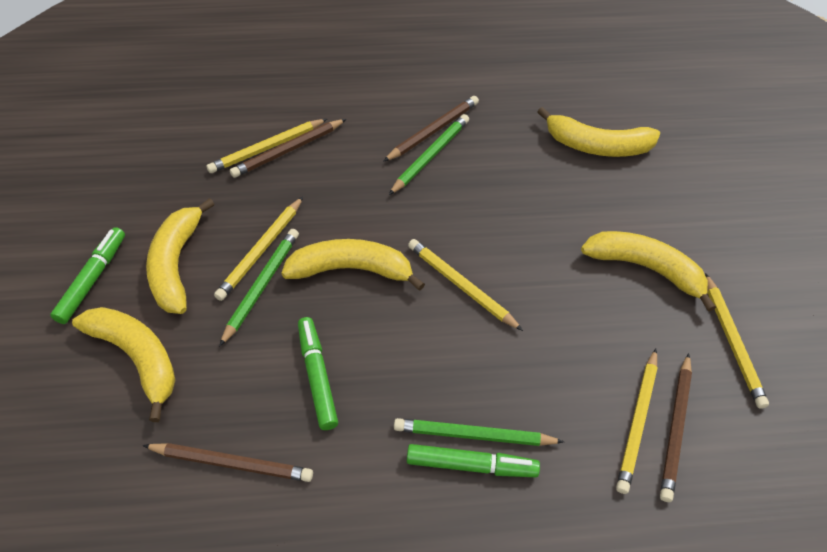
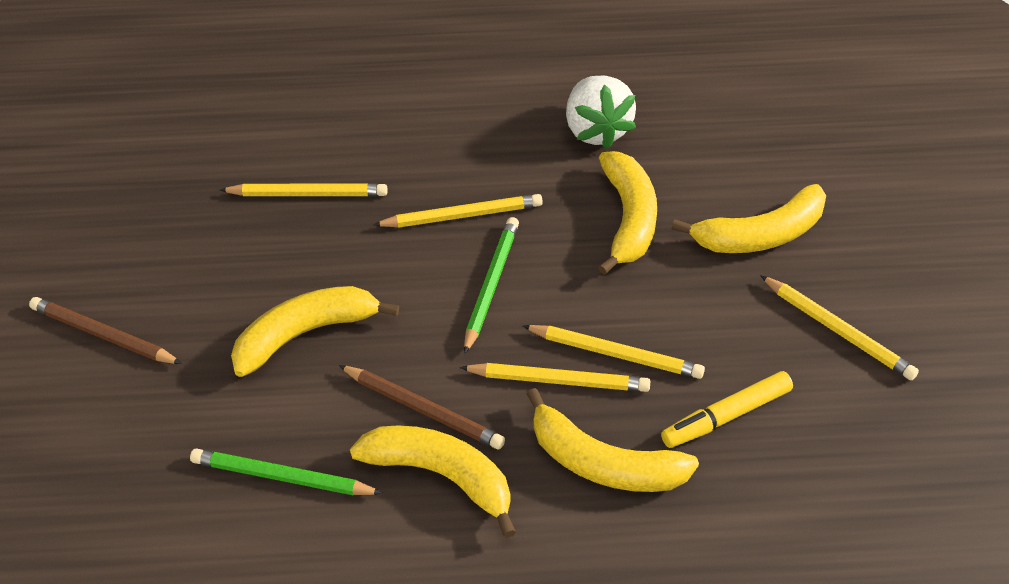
brown pencil: 4 -> 2
green marker: 3 -> 0
green pencil: 3 -> 2
white strawberry: 0 -> 1
yellow marker: 0 -> 1

